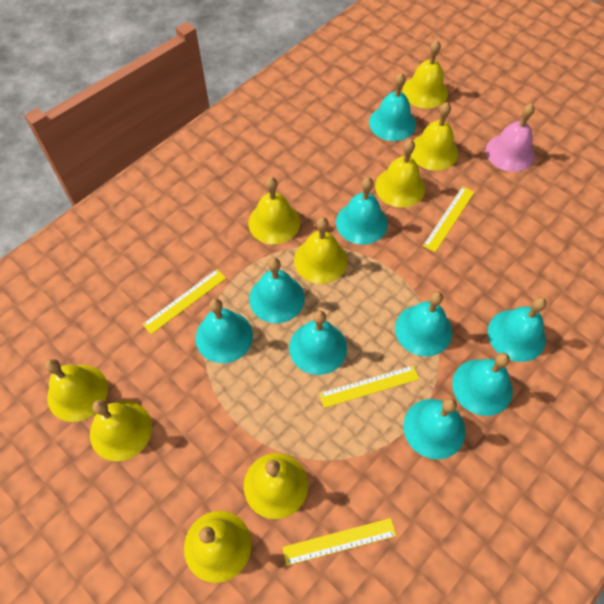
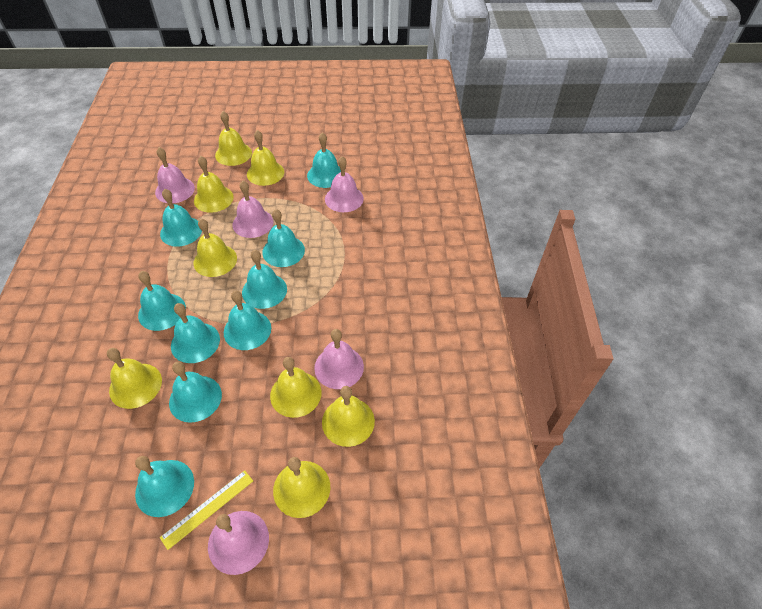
pink bell: 1 -> 5
yellow bell: 9 -> 8
yellow ruler: 4 -> 1

